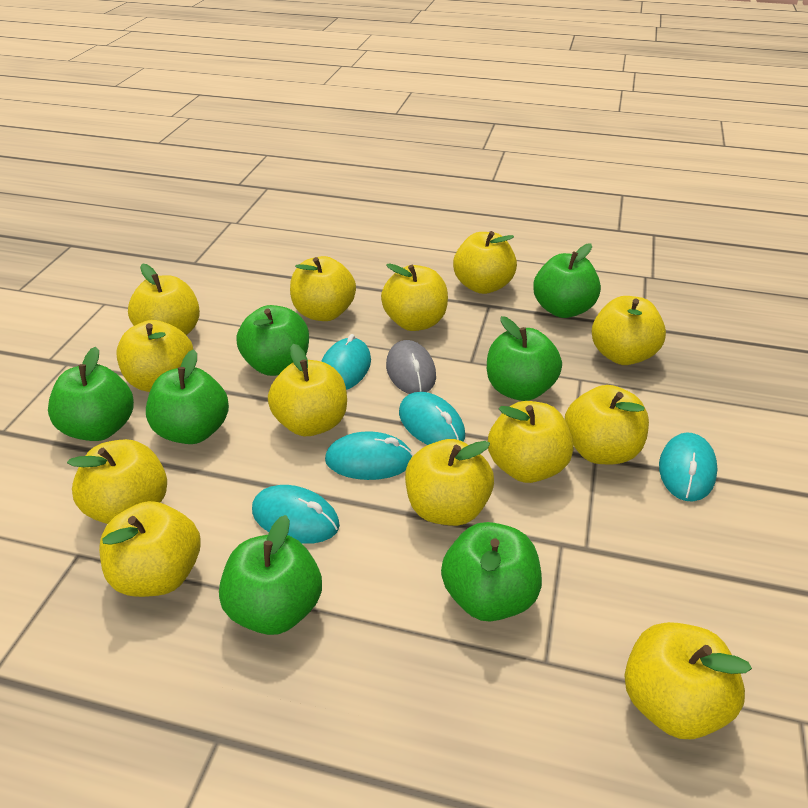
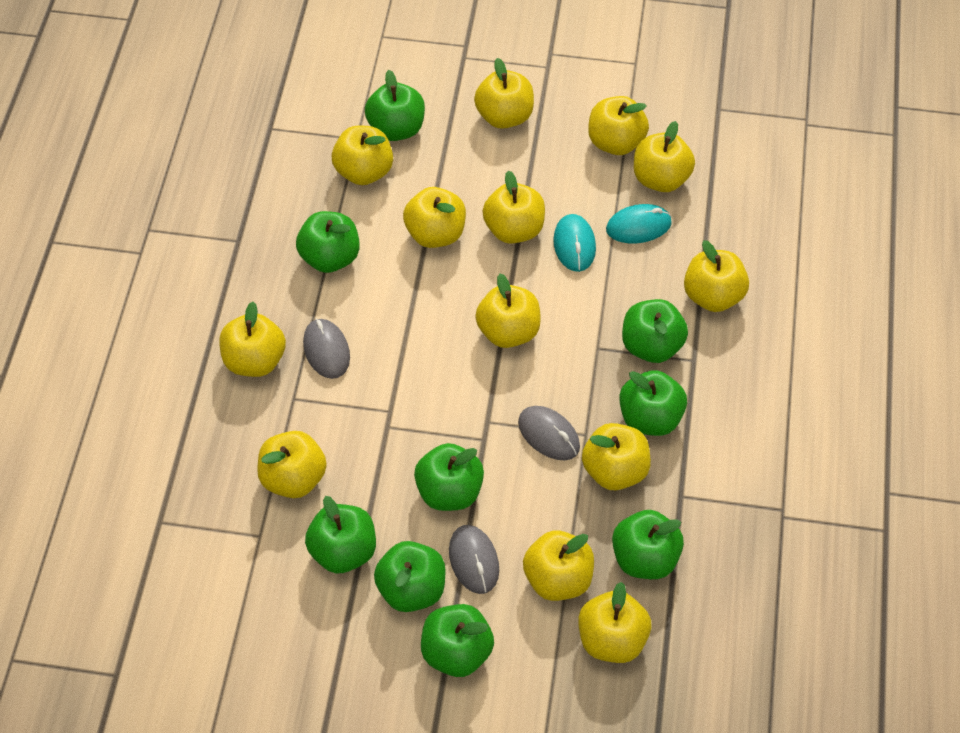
green apple: 7 -> 9
grey mouse: 1 -> 3
turquoise mouse: 5 -> 2

